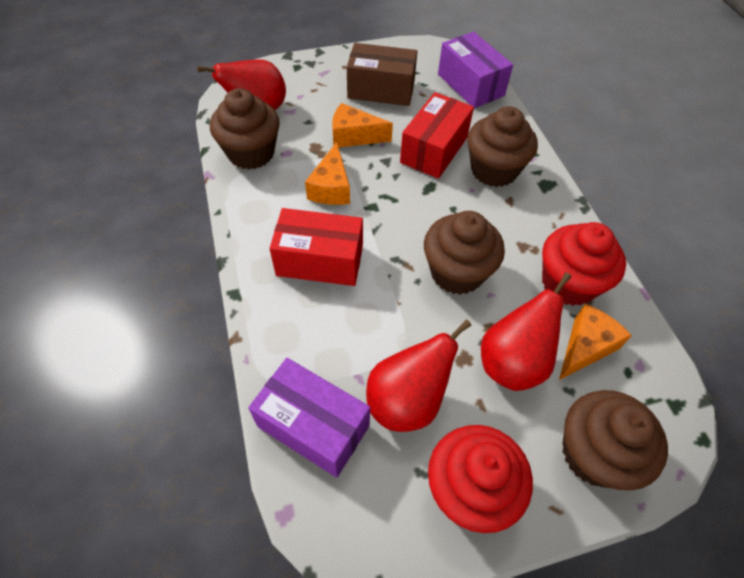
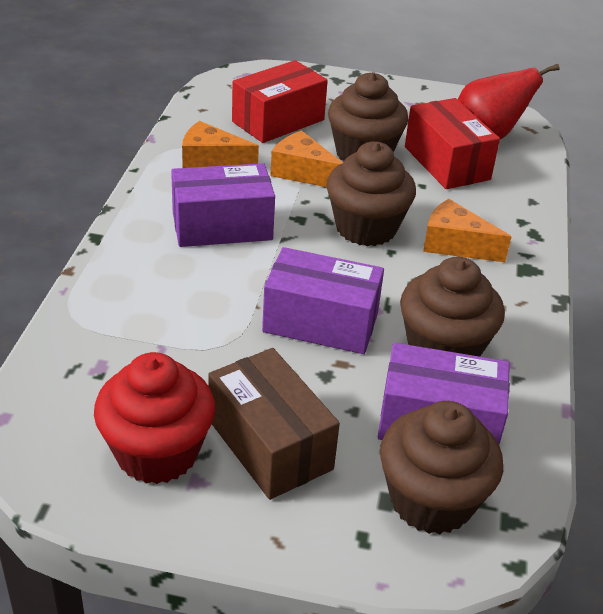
purple box: 2 -> 3
red cupcake: 2 -> 1
red pear: 3 -> 1

